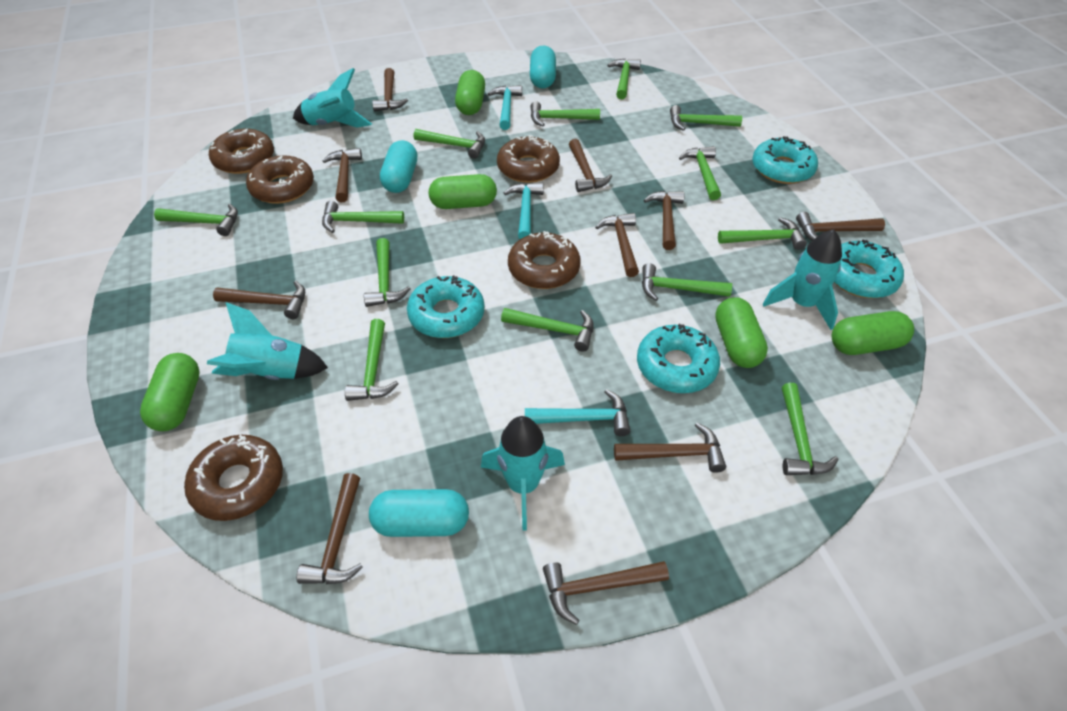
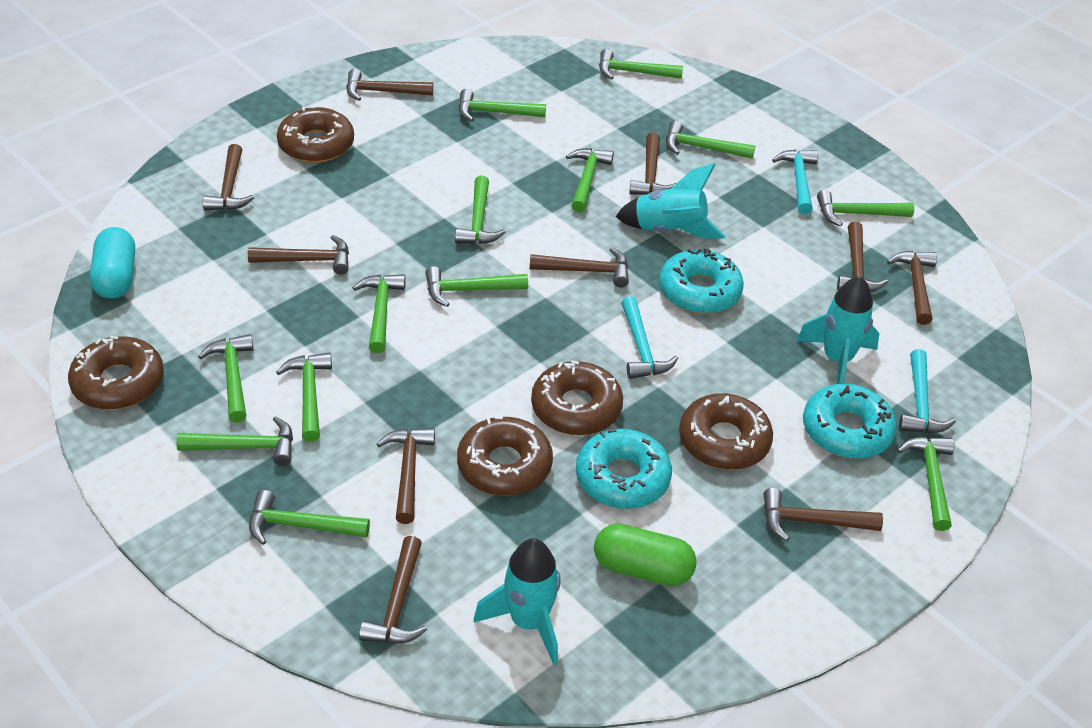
green capsule: 5 -> 1
turquoise capsule: 3 -> 1
turquoise donut: 4 -> 3
turquoise rocket: 4 -> 3

